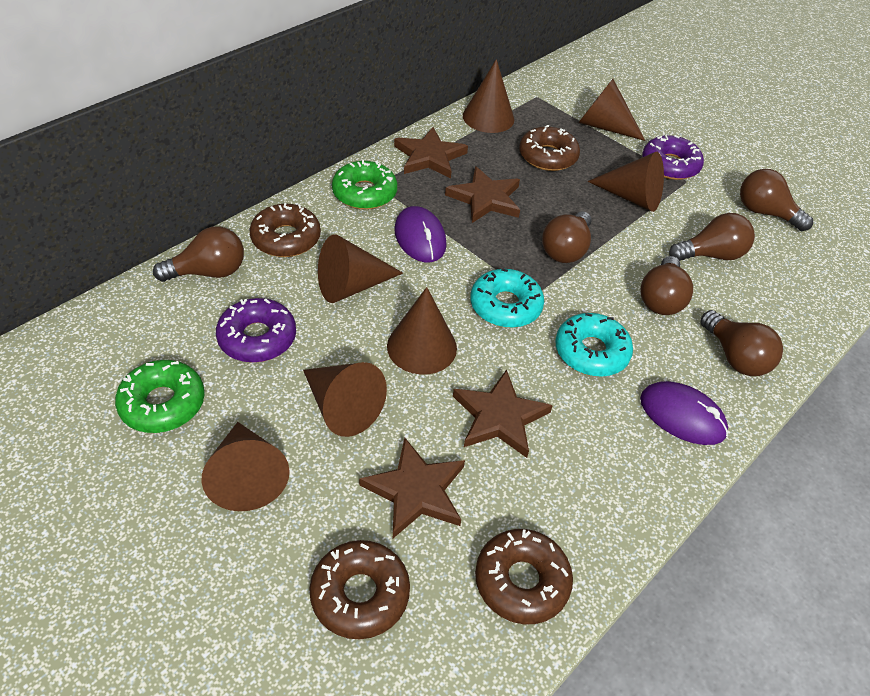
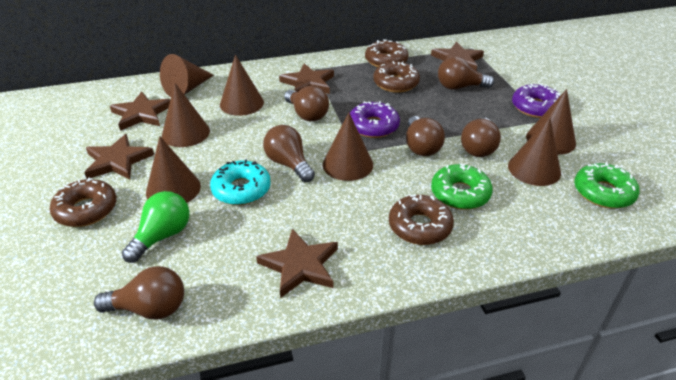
brown star: 4 -> 5
green light bulb: 0 -> 1
purple mouse: 2 -> 0
turquoise donut: 2 -> 1

